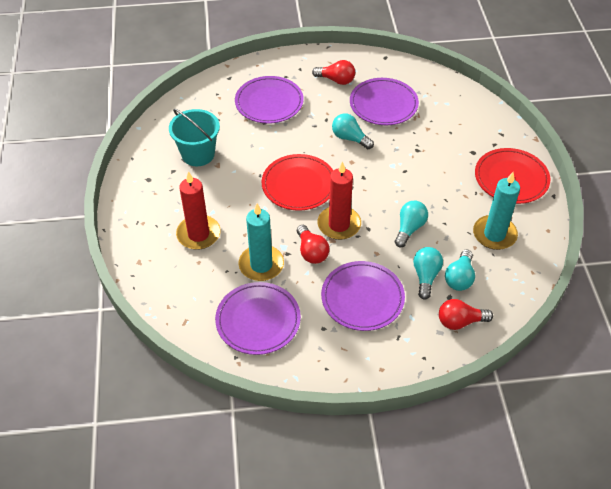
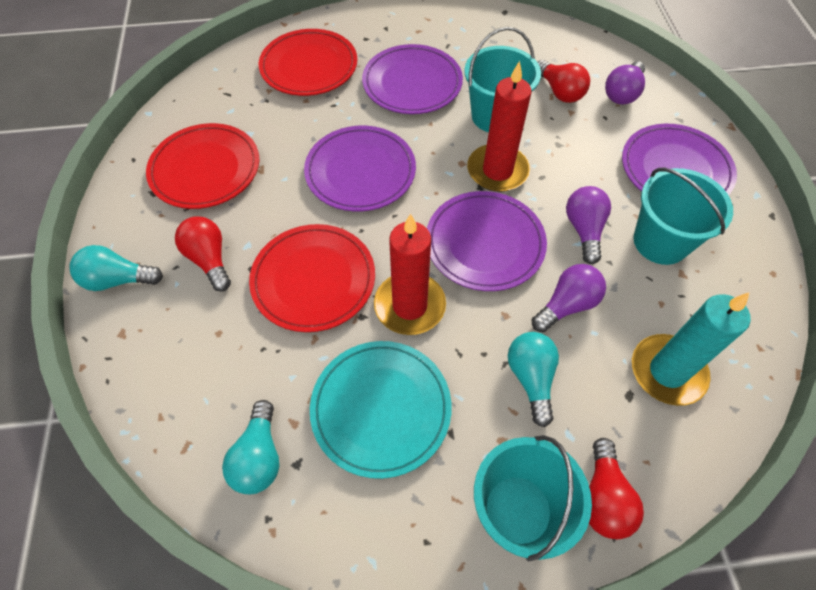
purple light bulb: 0 -> 3
red plate: 2 -> 3
turquoise bucket: 1 -> 3
turquoise candle: 2 -> 1
turquoise light bulb: 4 -> 3
turquoise plate: 0 -> 1

